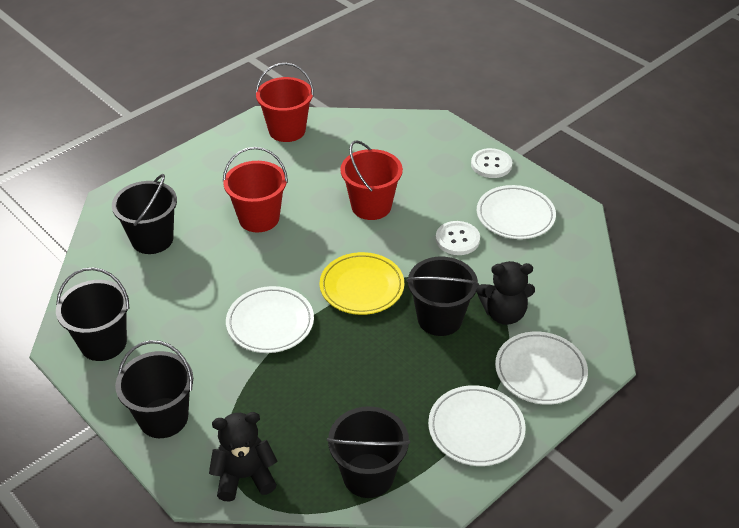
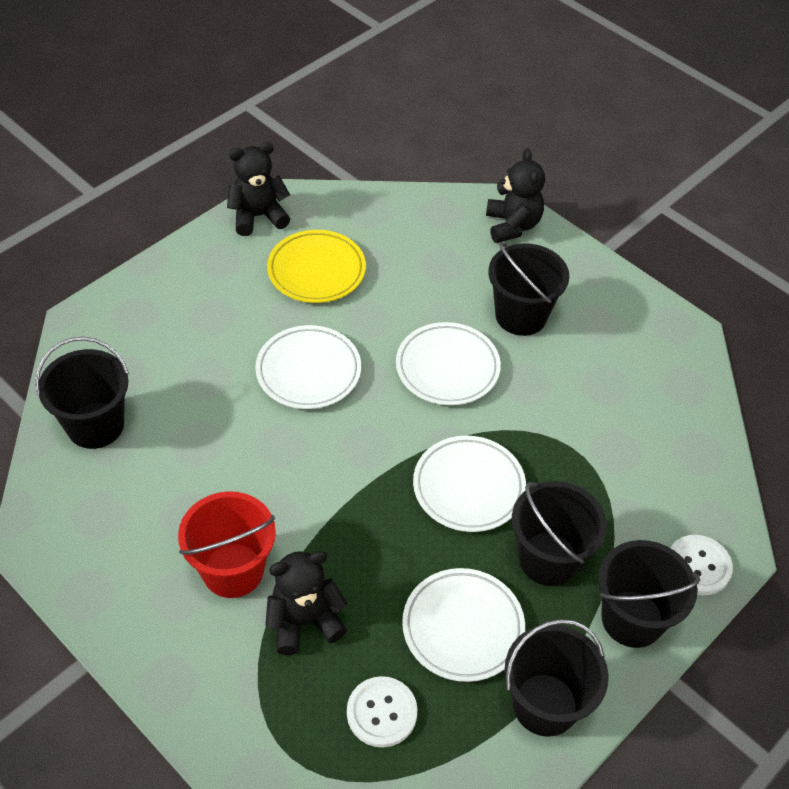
black teddy bear: 2 -> 3
red bucket: 3 -> 1

